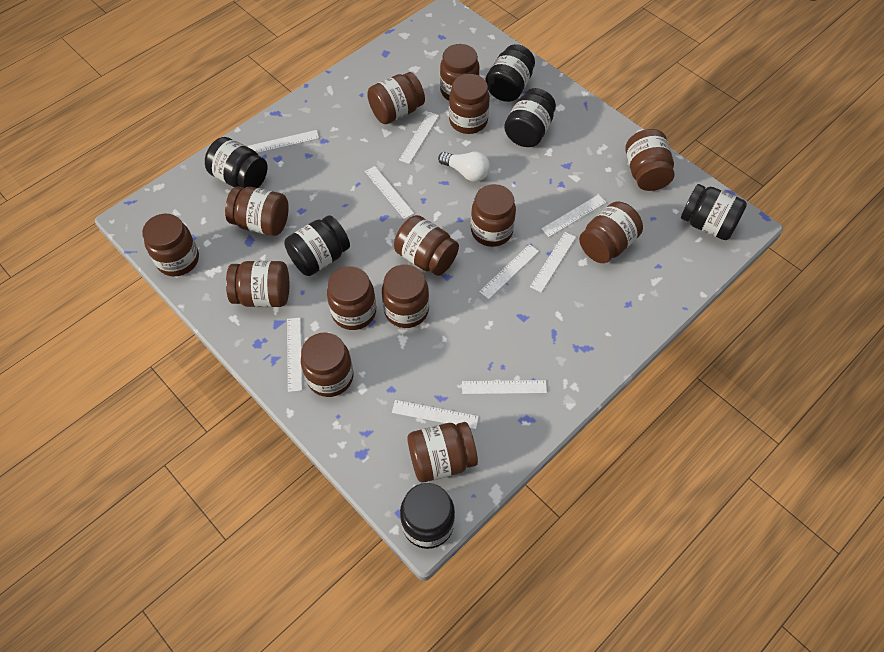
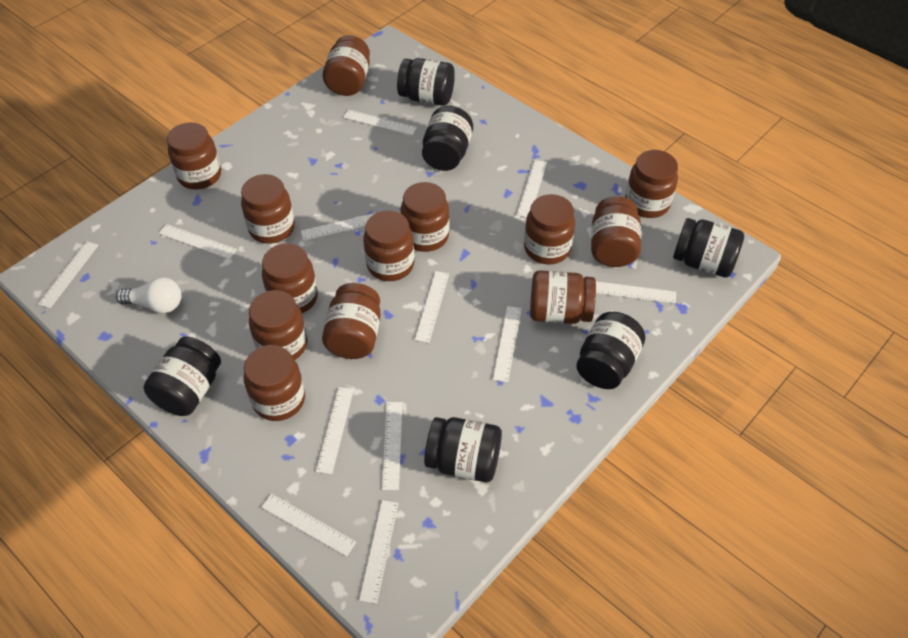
brown jar: 14 -> 13
white ruler: 9 -> 12

